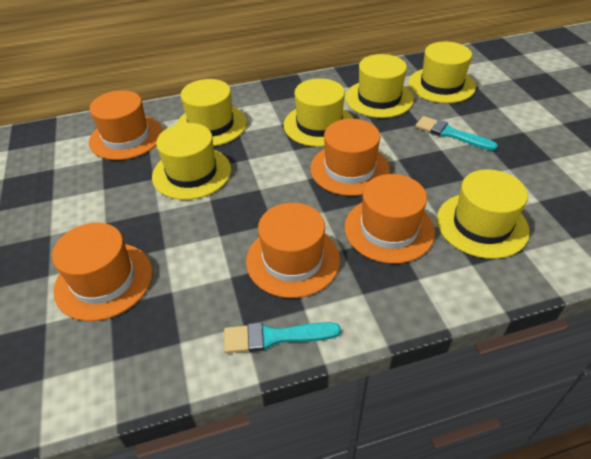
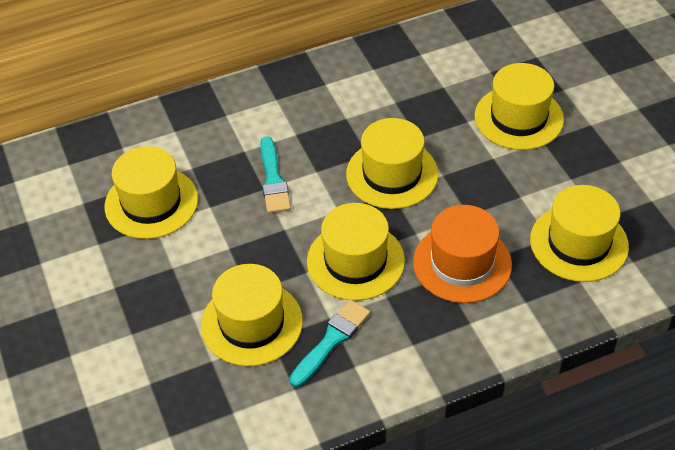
orange hat: 5 -> 1

